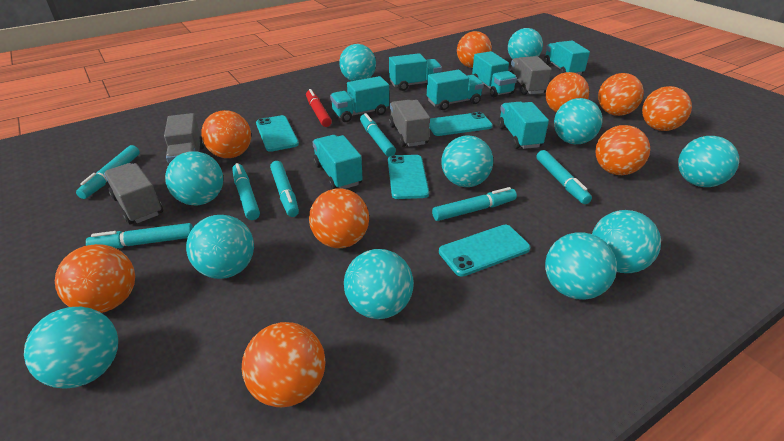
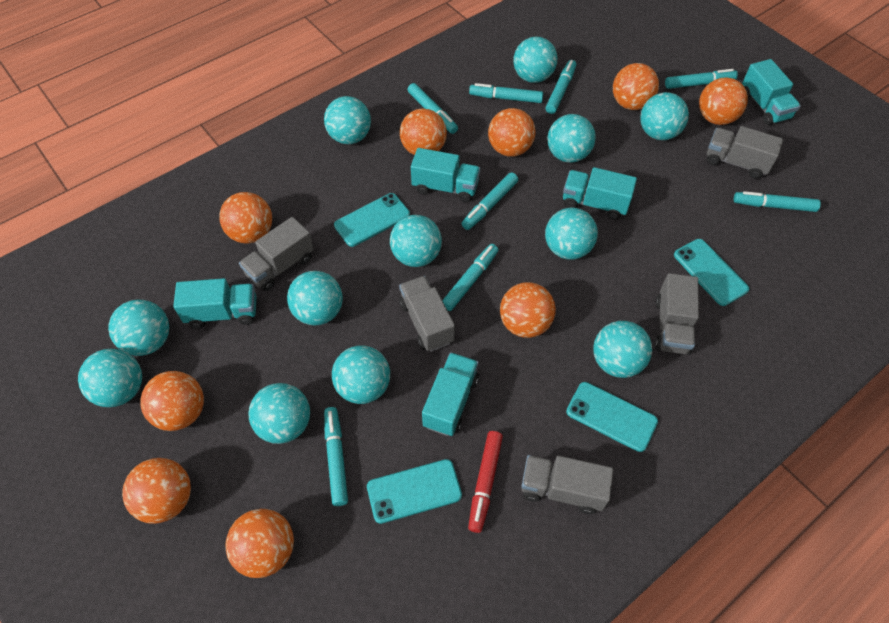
grey truck: 4 -> 5
turquoise ball: 11 -> 12
turquoise marker: 7 -> 8
turquoise truck: 7 -> 5

